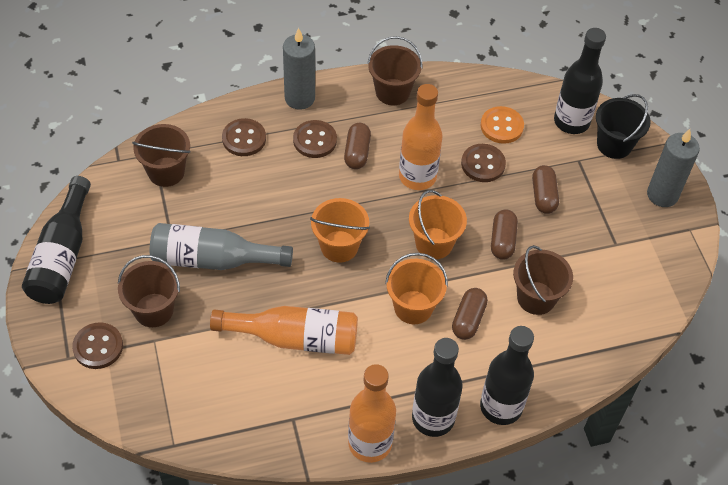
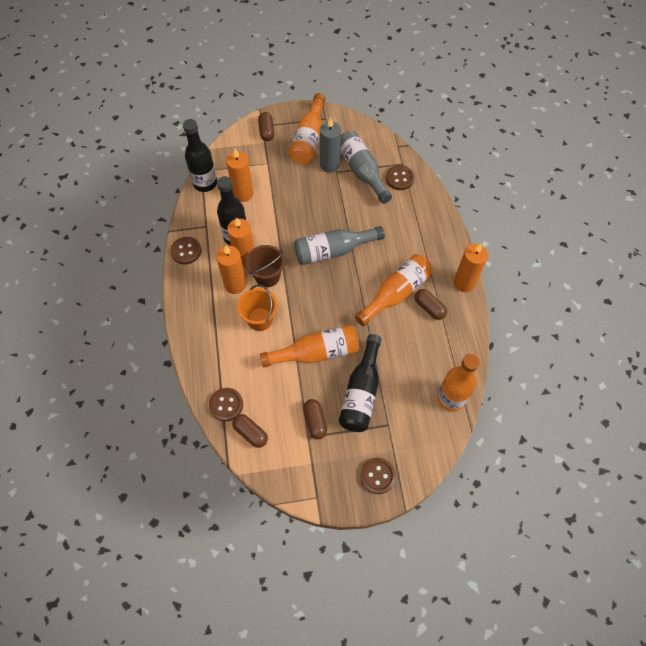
black bottle: 4 -> 3
black bucket: 1 -> 0
brown bucket: 4 -> 1
grey bottle: 1 -> 2
grey candle: 2 -> 1
orange bottle: 3 -> 4
orange bucket: 3 -> 1
orange button: 1 -> 0
orange candle: 0 -> 4

